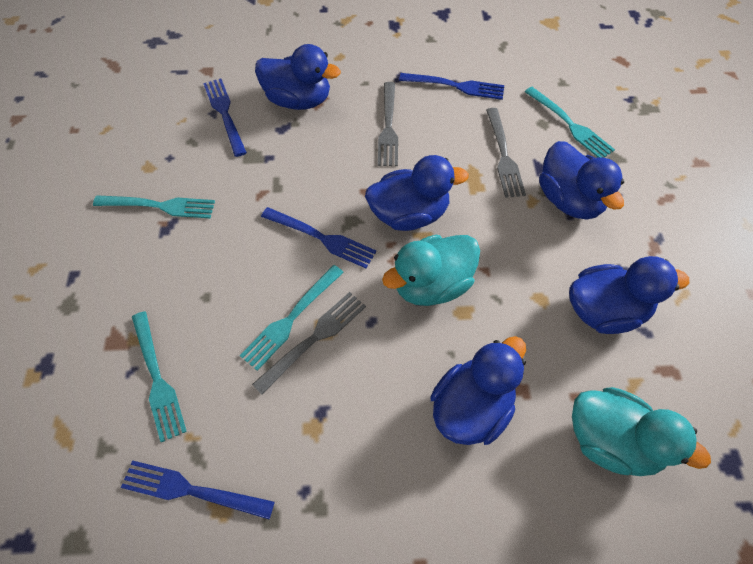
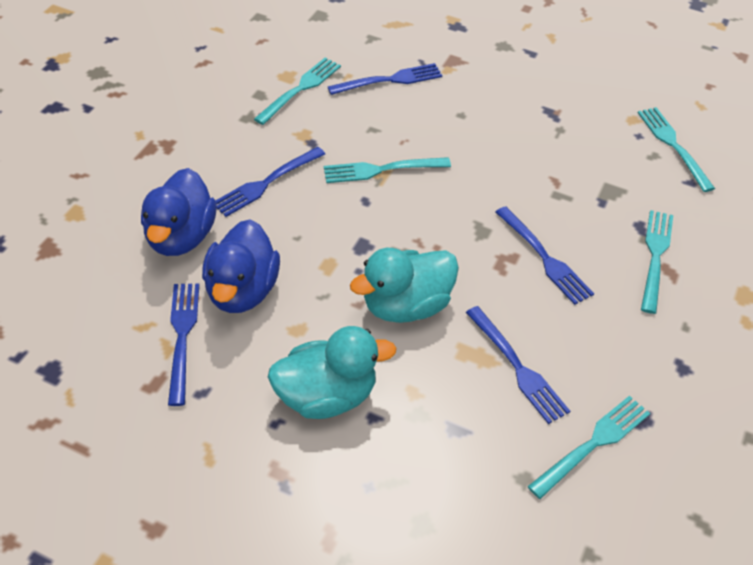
blue duck: 5 -> 2
blue fork: 4 -> 5
grey fork: 3 -> 0
turquoise fork: 4 -> 5

